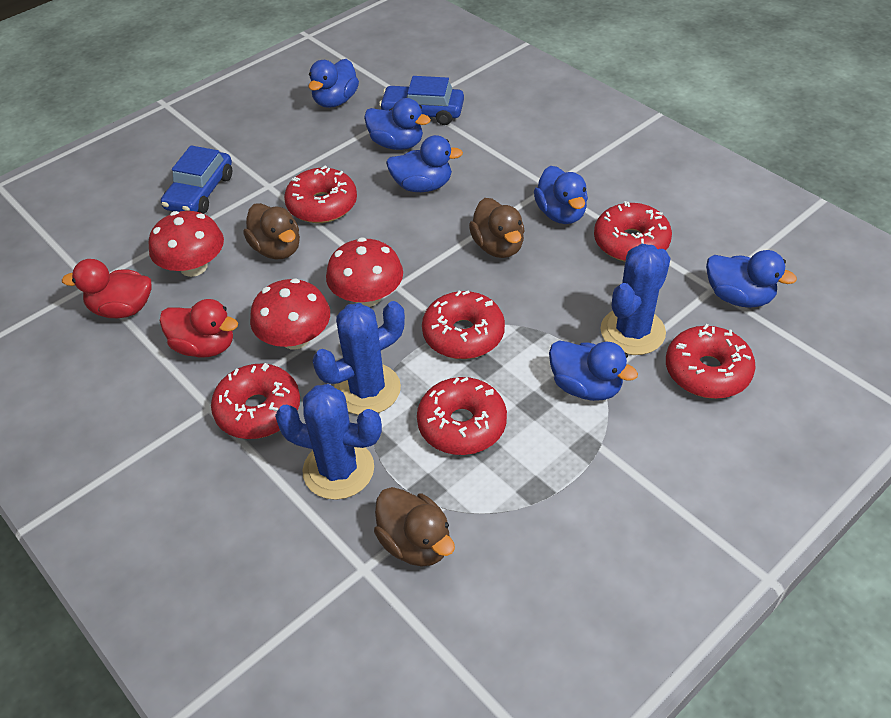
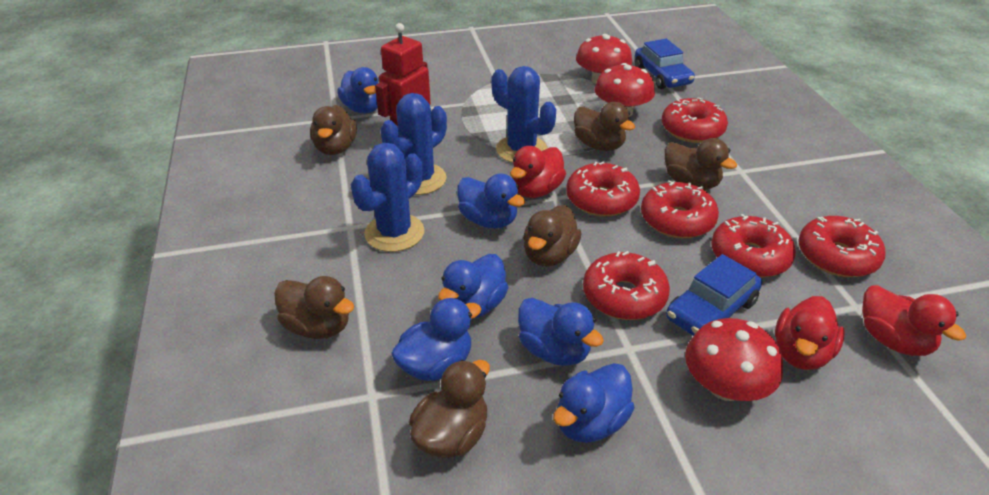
brown duck: 3 -> 6
red duck: 2 -> 3
red robot: 0 -> 1

